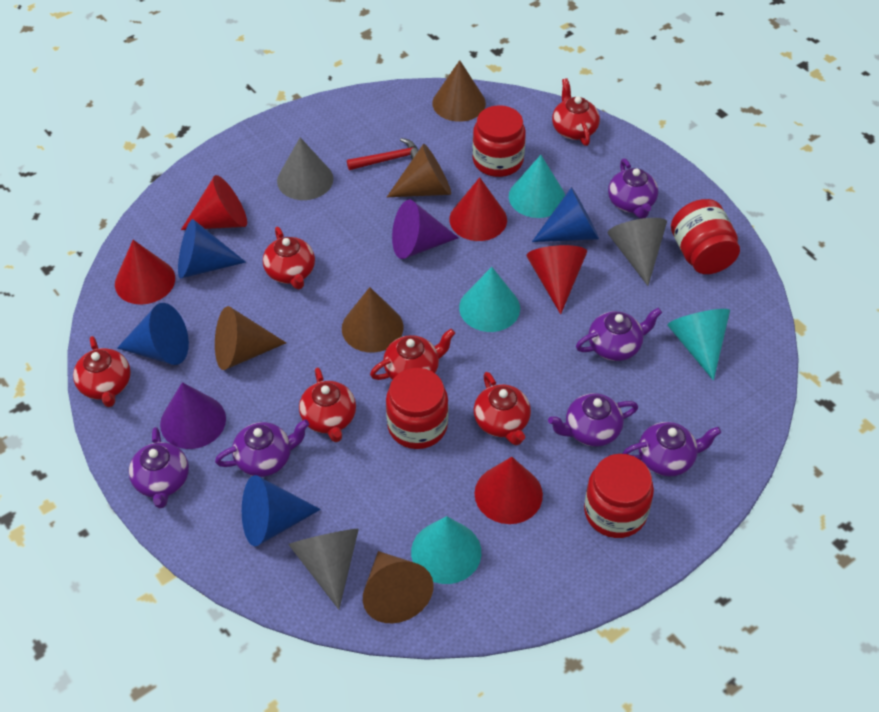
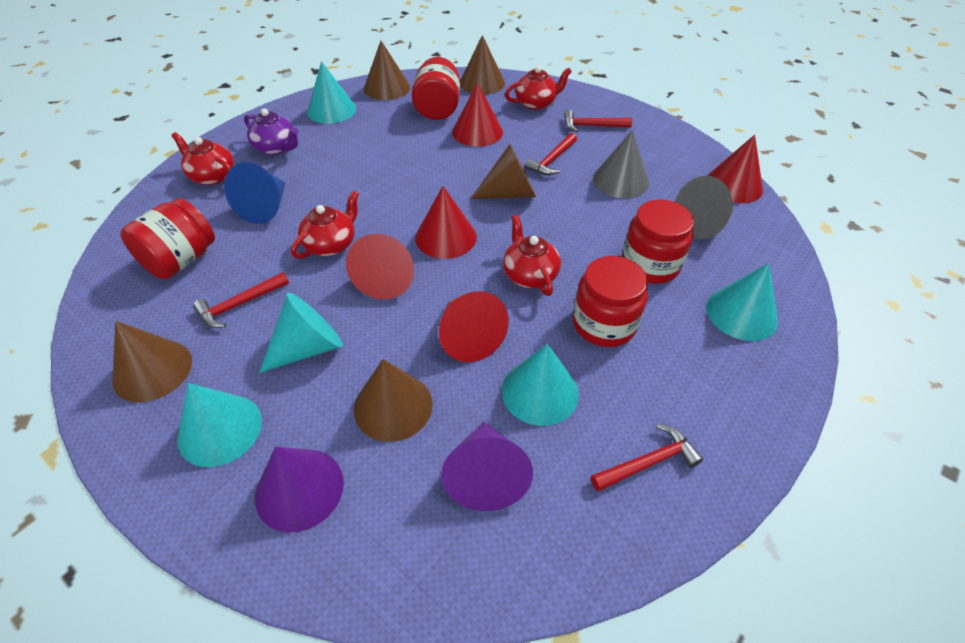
blue cone: 4 -> 1
grey cone: 3 -> 2
purple teapot: 6 -> 1
red hammer: 1 -> 4
red teapot: 6 -> 4
turquoise cone: 4 -> 5

